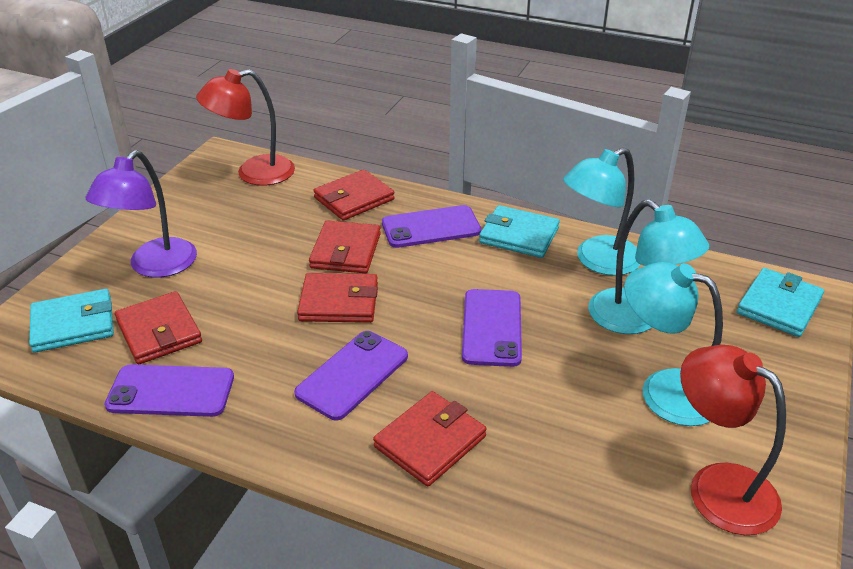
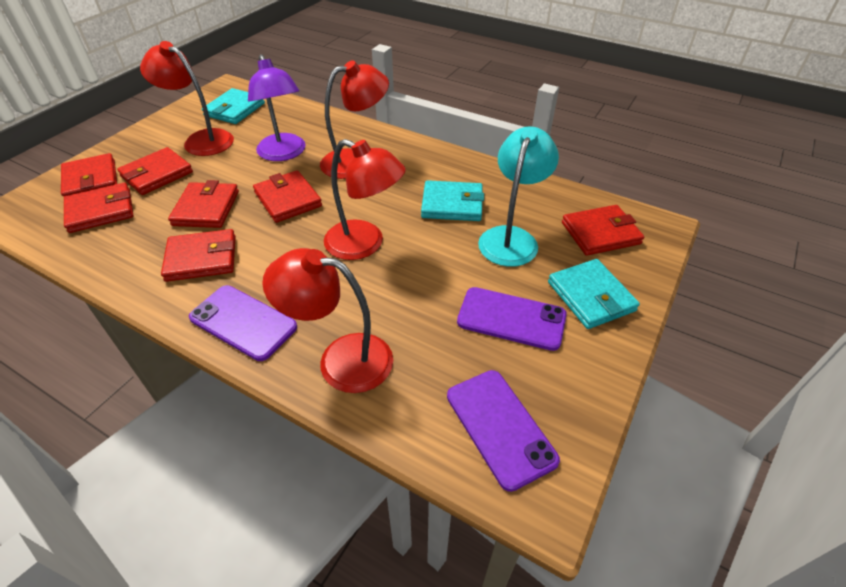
purple phone: 4 -> 3
red lamp: 2 -> 4
red wallet: 5 -> 7
turquoise lamp: 3 -> 1

